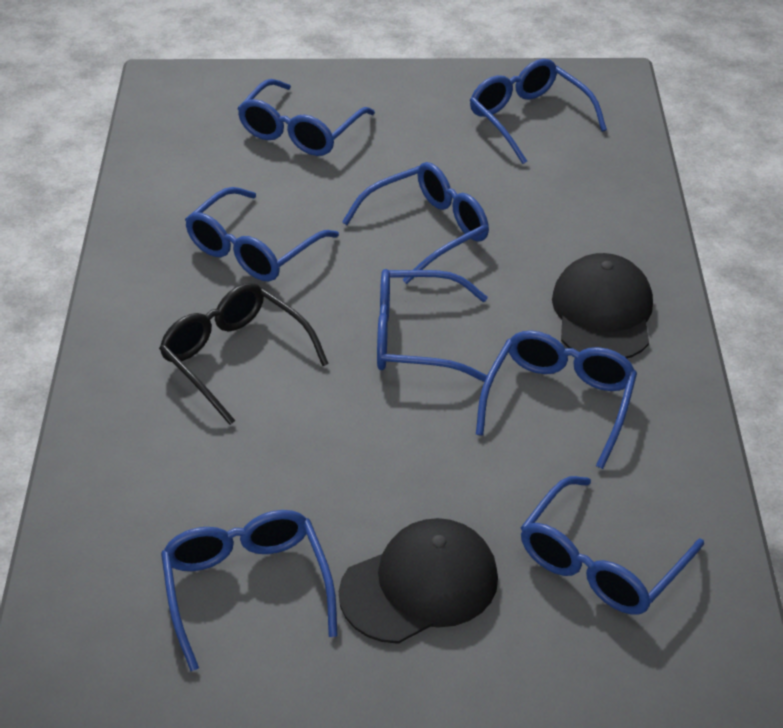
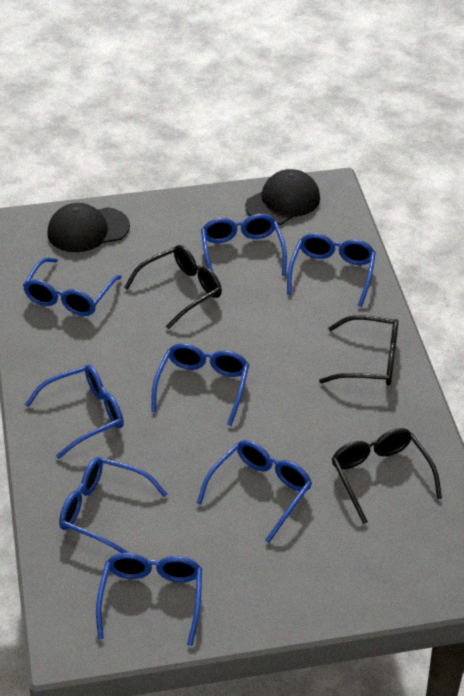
black glasses: 1 -> 3

